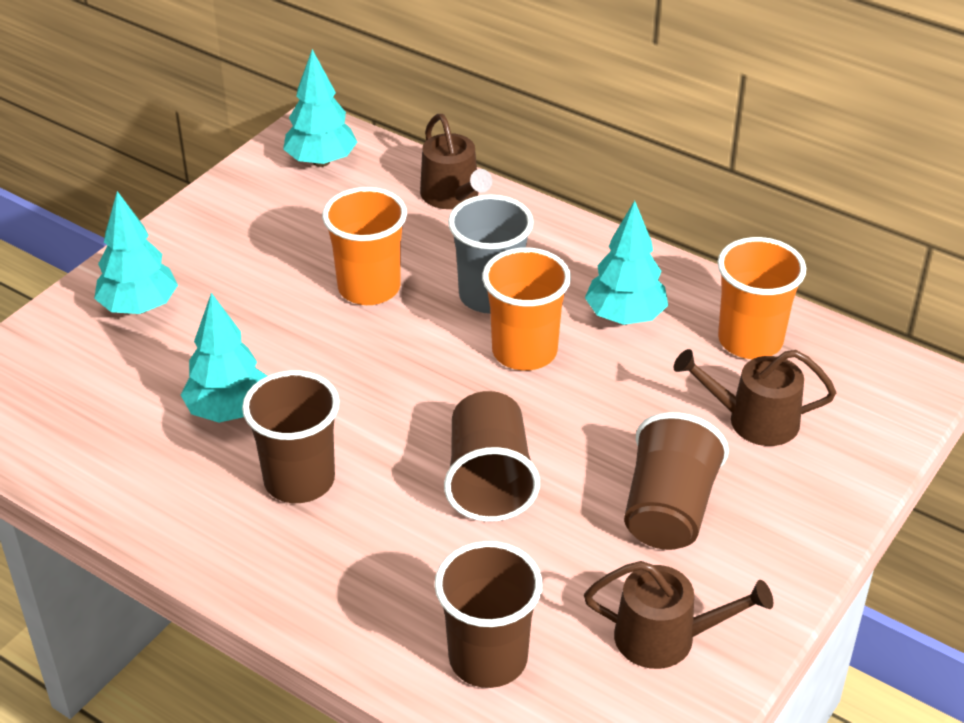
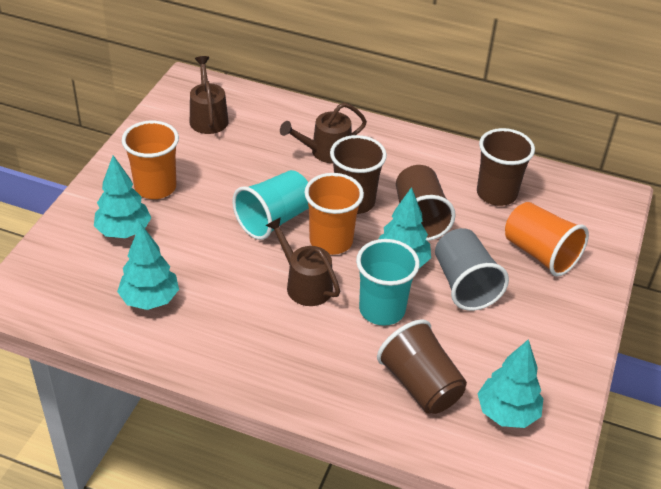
turquoise cup: 0 -> 2

